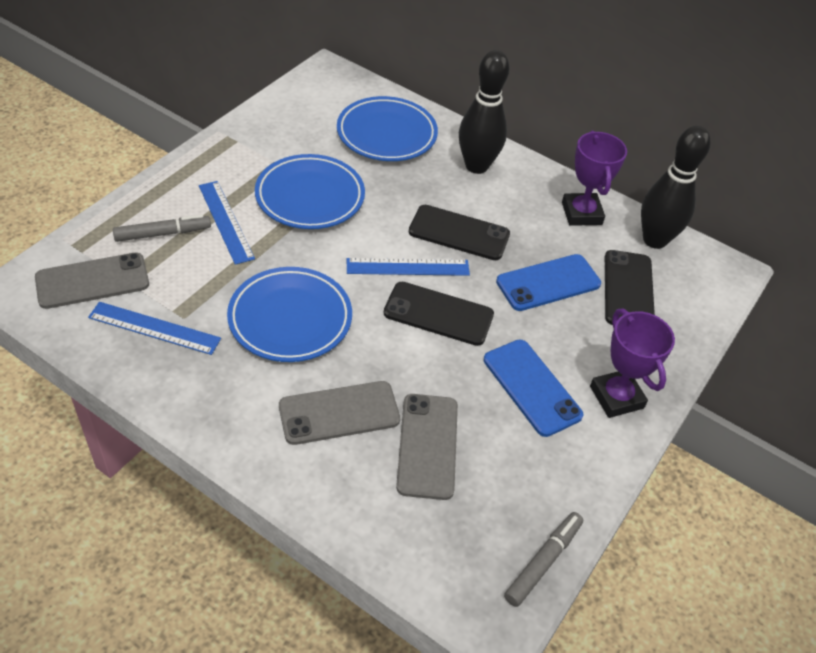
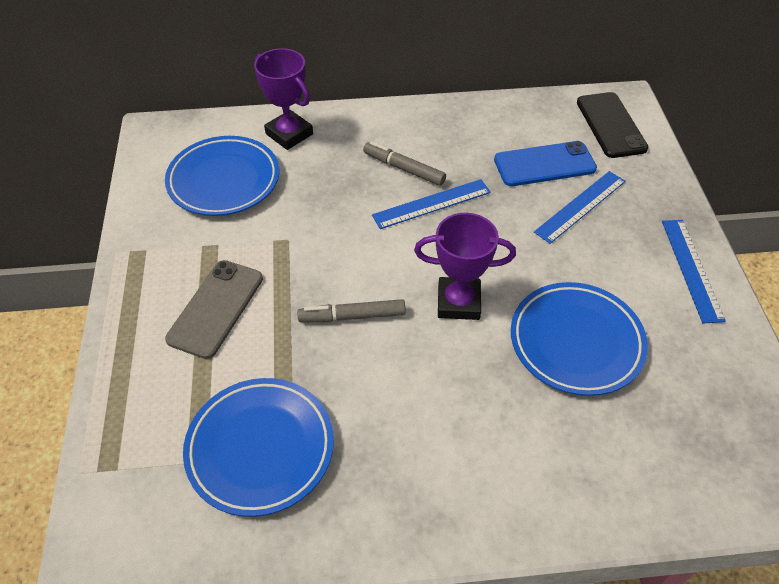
black bowling pin: 2 -> 0
black phone: 3 -> 1
blue phone: 2 -> 1
grey phone: 3 -> 1

